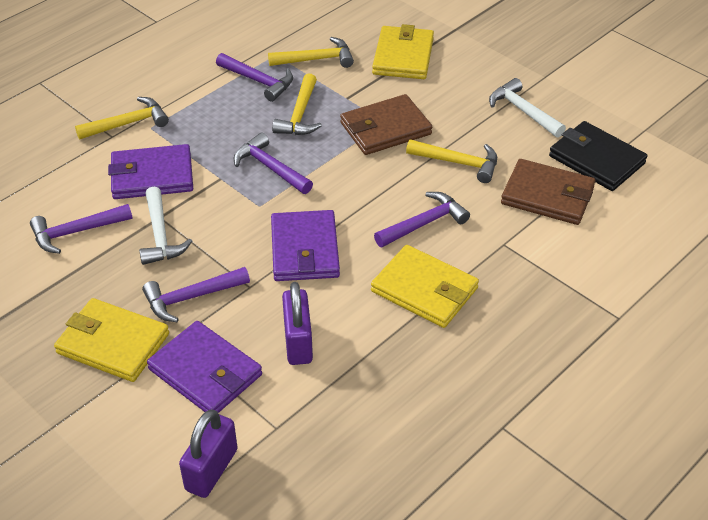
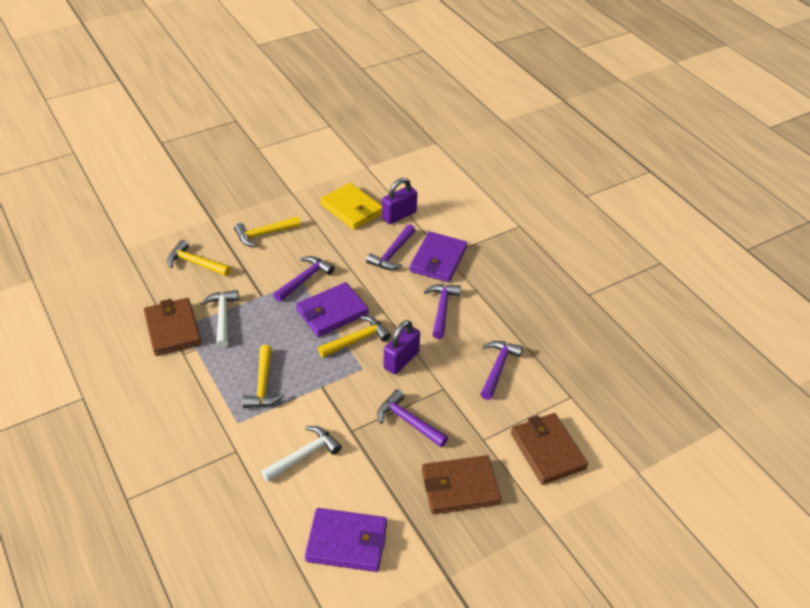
black wallet: 1 -> 0
brown wallet: 2 -> 3
yellow wallet: 3 -> 1

